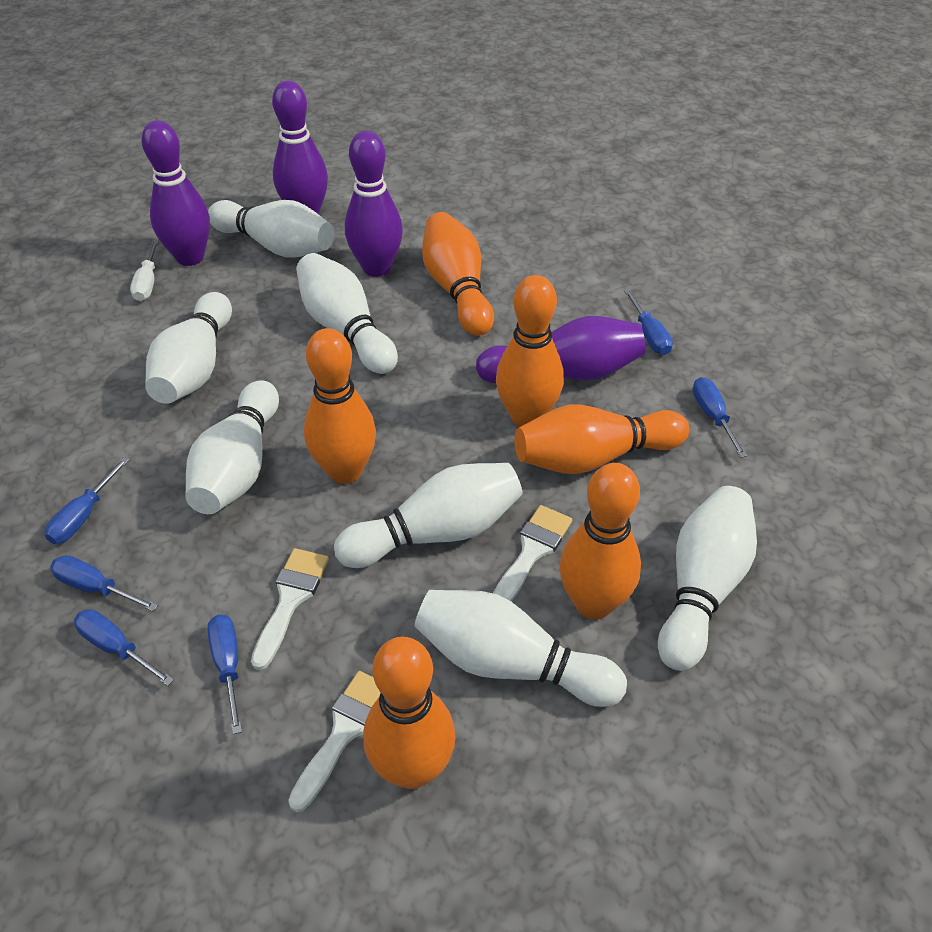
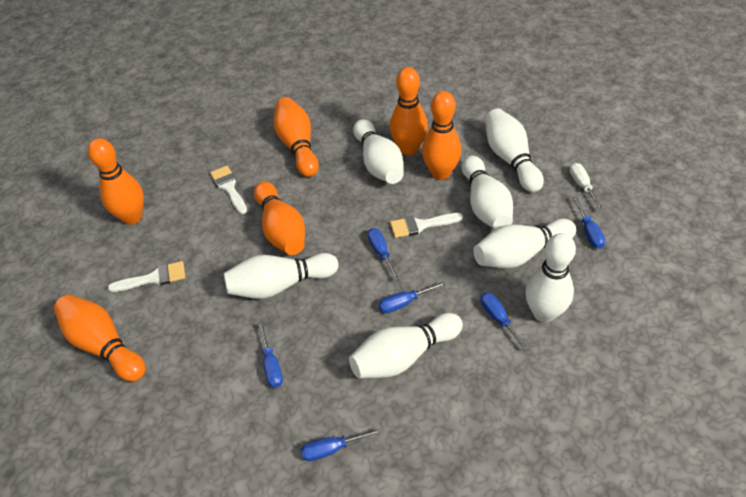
purple bowling pin: 4 -> 0

